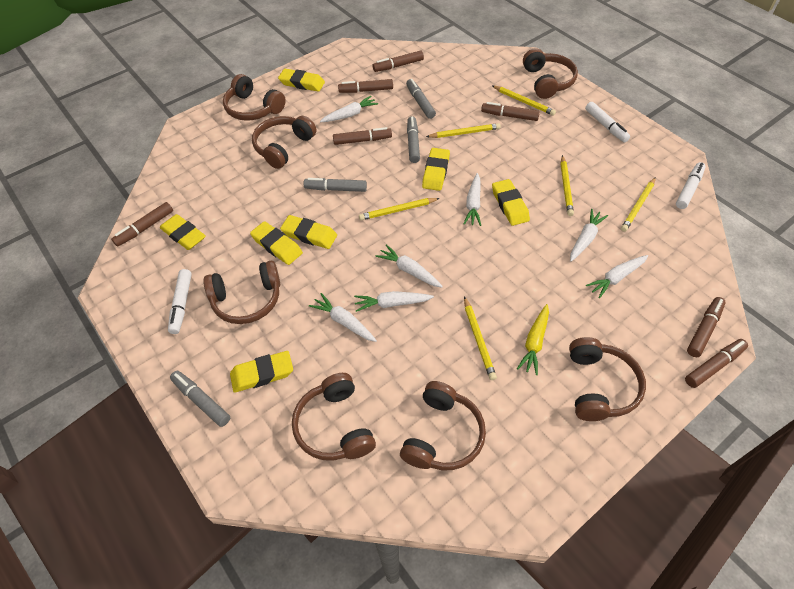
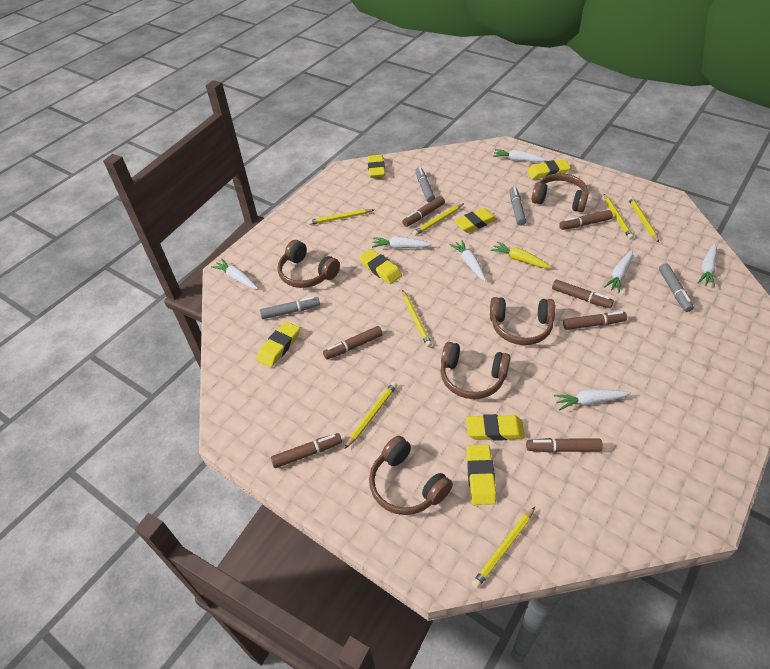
brown headphones: 7 -> 5
white marker: 3 -> 0
yellow pencil: 6 -> 7

